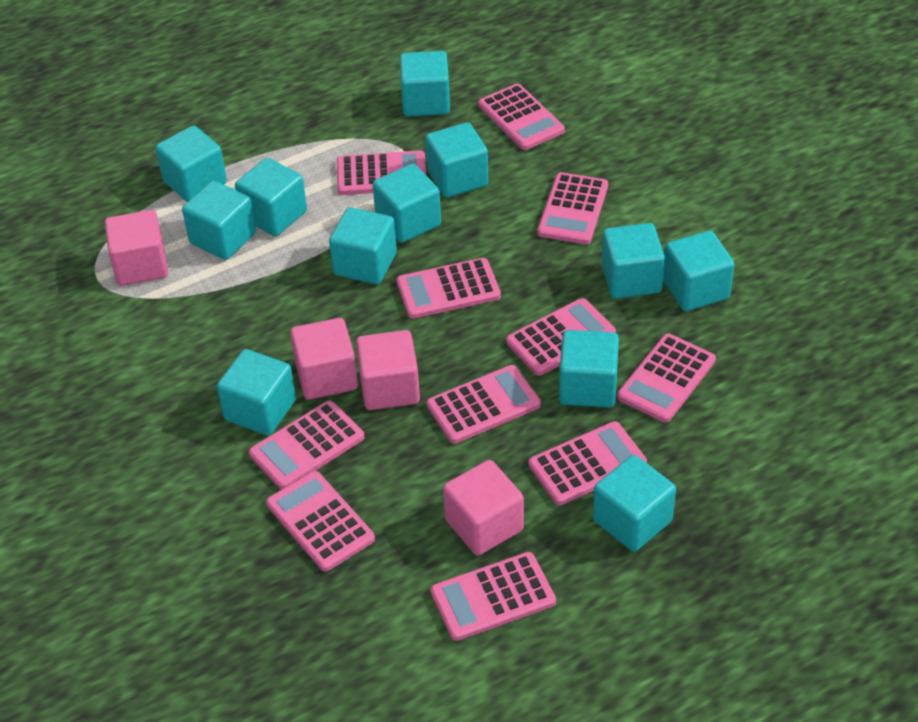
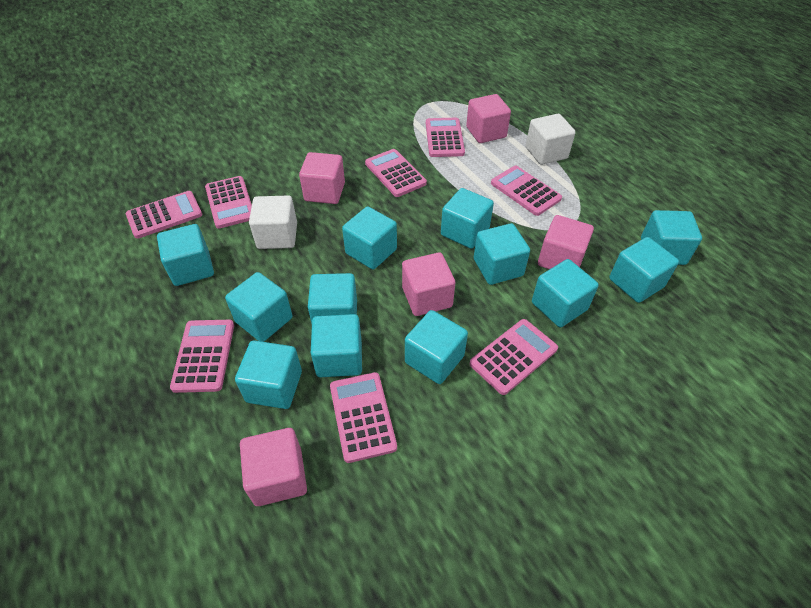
pink calculator: 11 -> 8
pink cube: 4 -> 5
white cube: 0 -> 2

